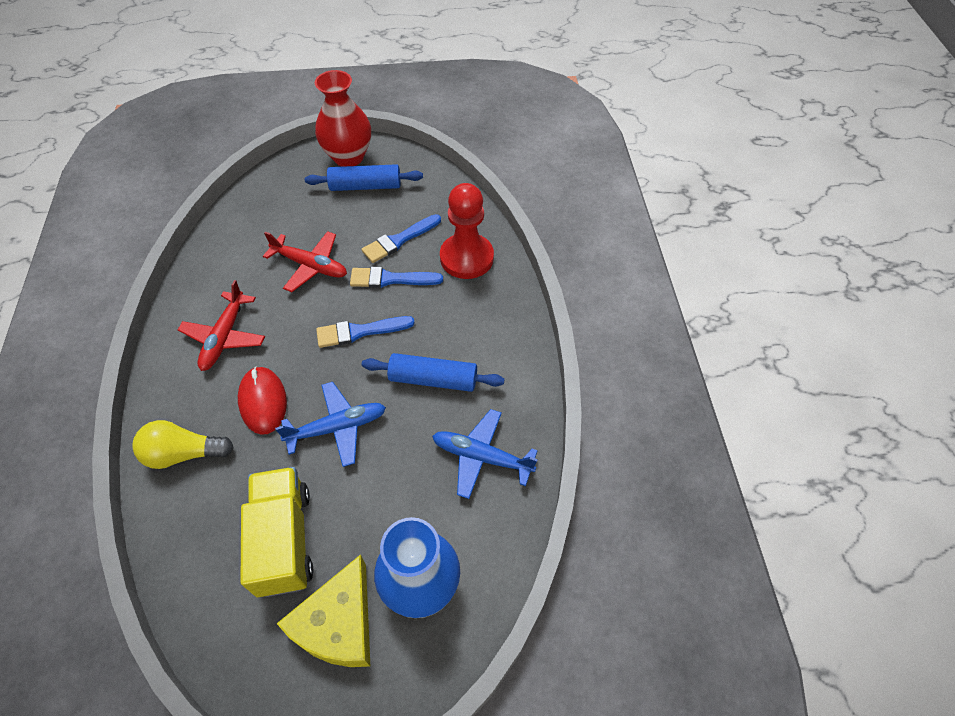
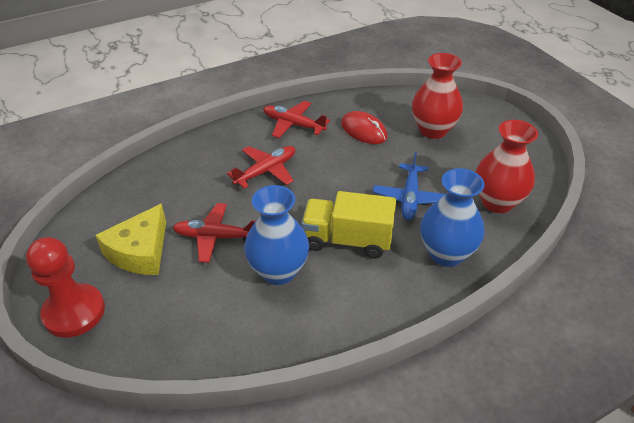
blue brush: 3 -> 0
blue plane: 2 -> 1
blue rolling pin: 2 -> 0
blue vase: 1 -> 2
red plane: 2 -> 3
red vase: 1 -> 2
yellow light bulb: 1 -> 0

